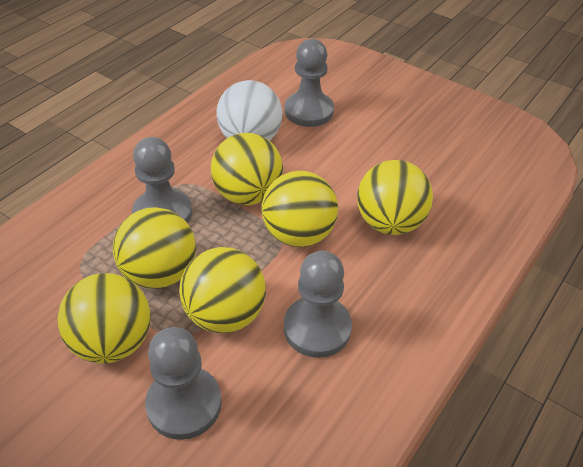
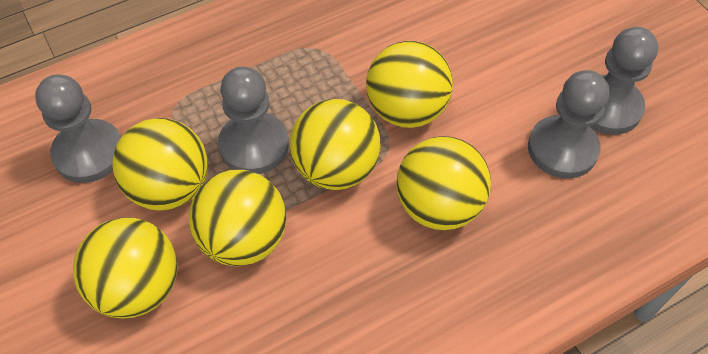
white ball: 1 -> 0

